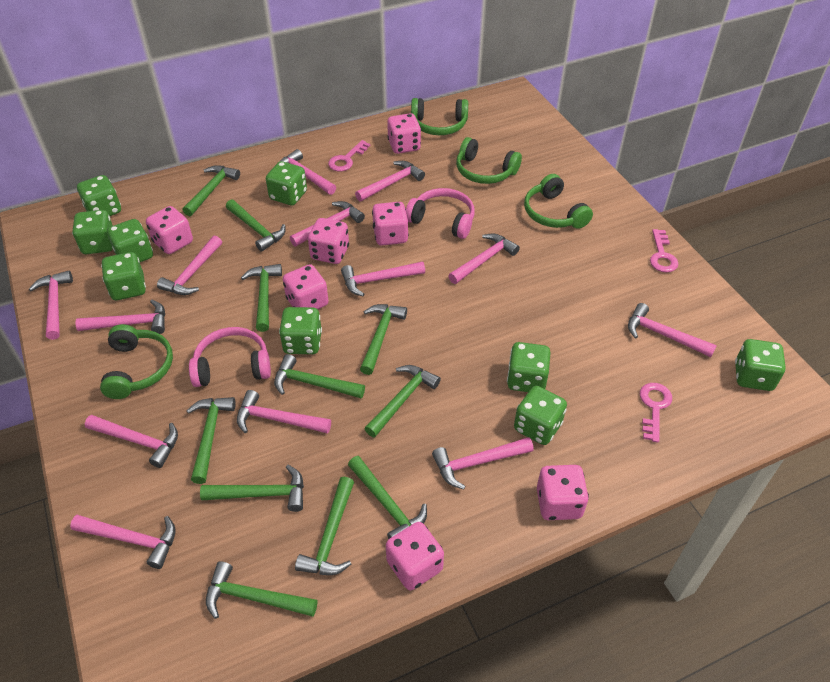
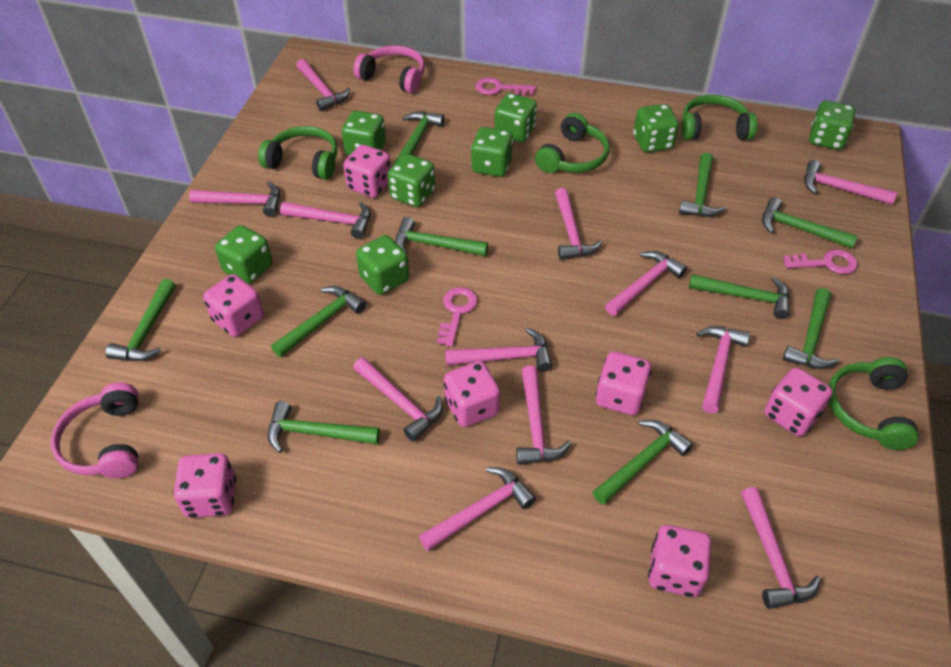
green dice: 9 -> 8
green hammer: 11 -> 10
pink hammer: 13 -> 12

